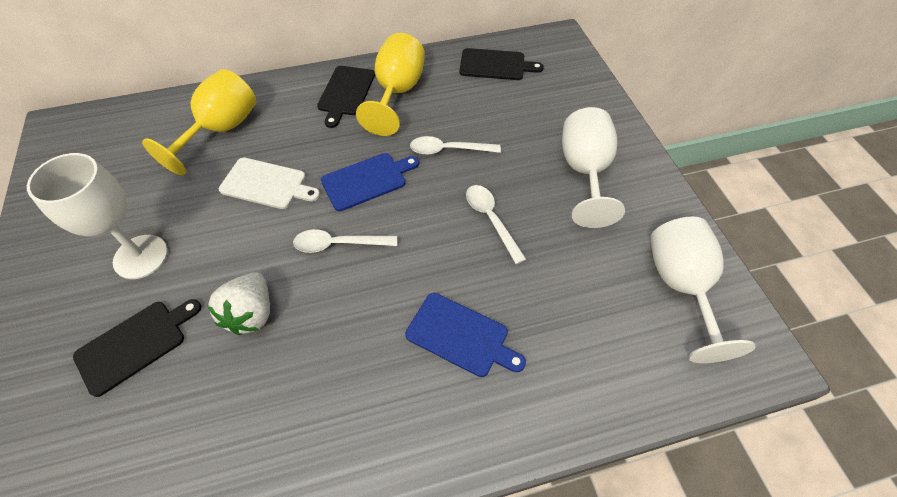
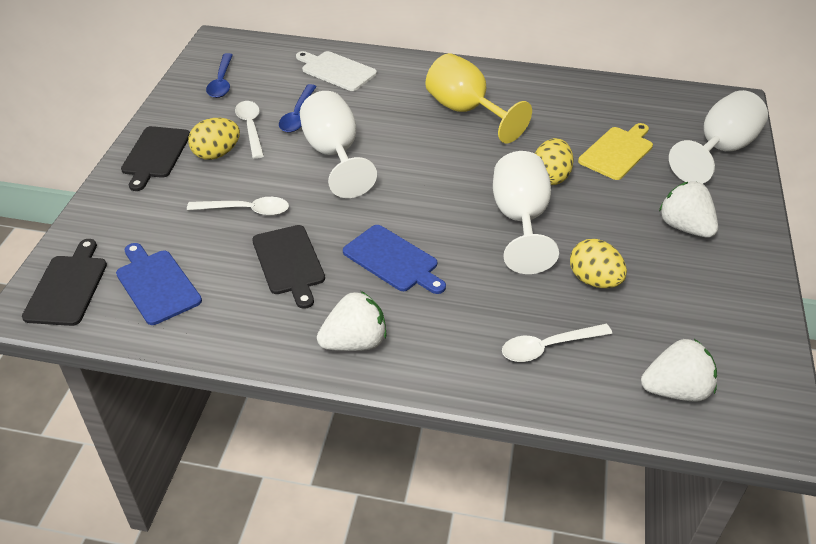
blue spoon: 0 -> 2
white strawberry: 1 -> 3
yellow cutting board: 0 -> 1
yellow egg: 0 -> 3
yellow goblet: 2 -> 1

